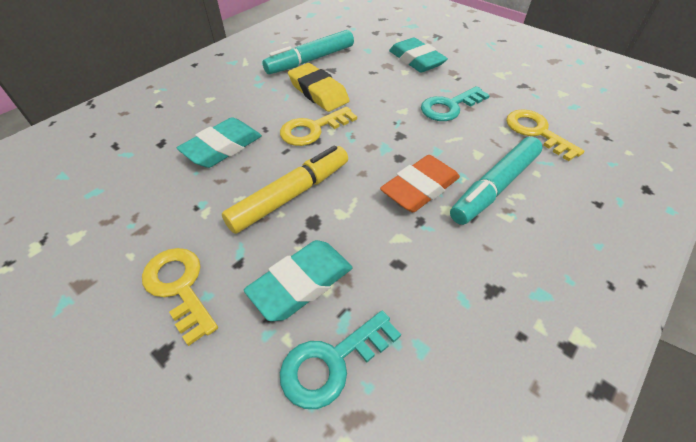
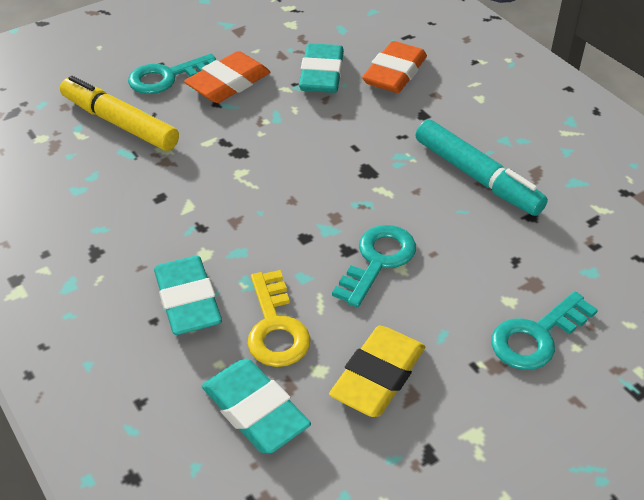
orange eraser: 1 -> 2
turquoise key: 2 -> 3
turquoise marker: 2 -> 1
yellow key: 3 -> 1

